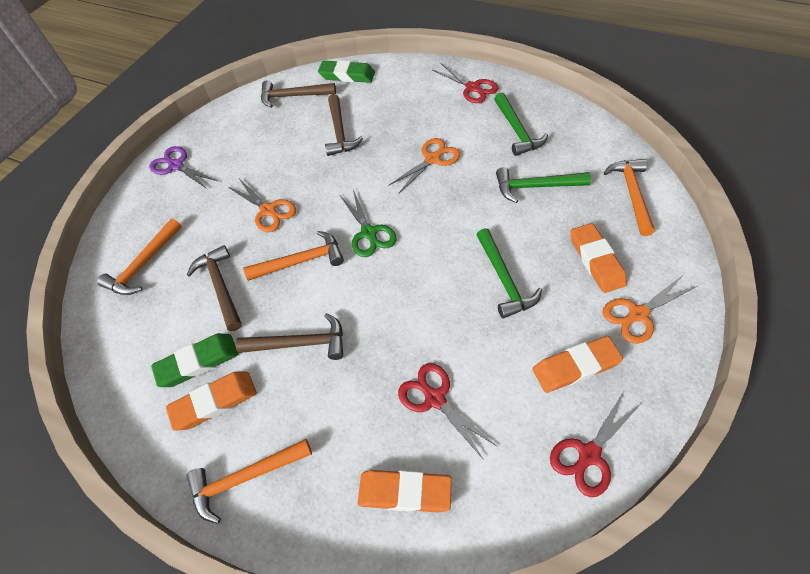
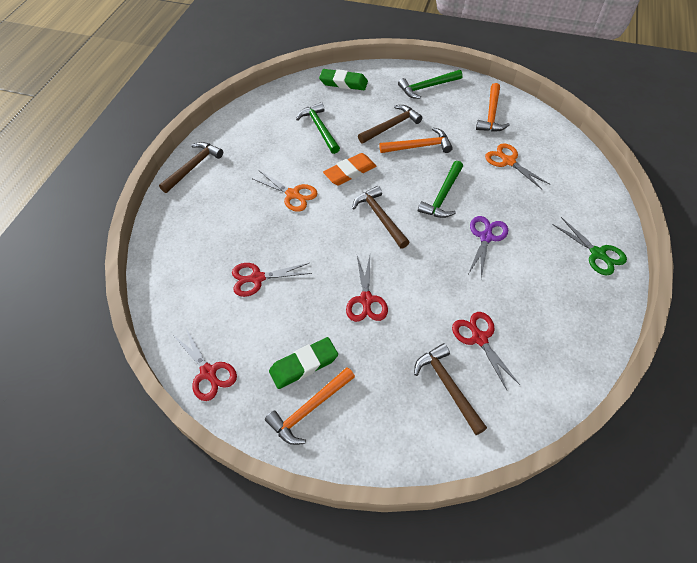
orange eraser: 4 -> 1
orange hammer: 4 -> 3
orange scissors: 3 -> 2
red scissors: 3 -> 4

